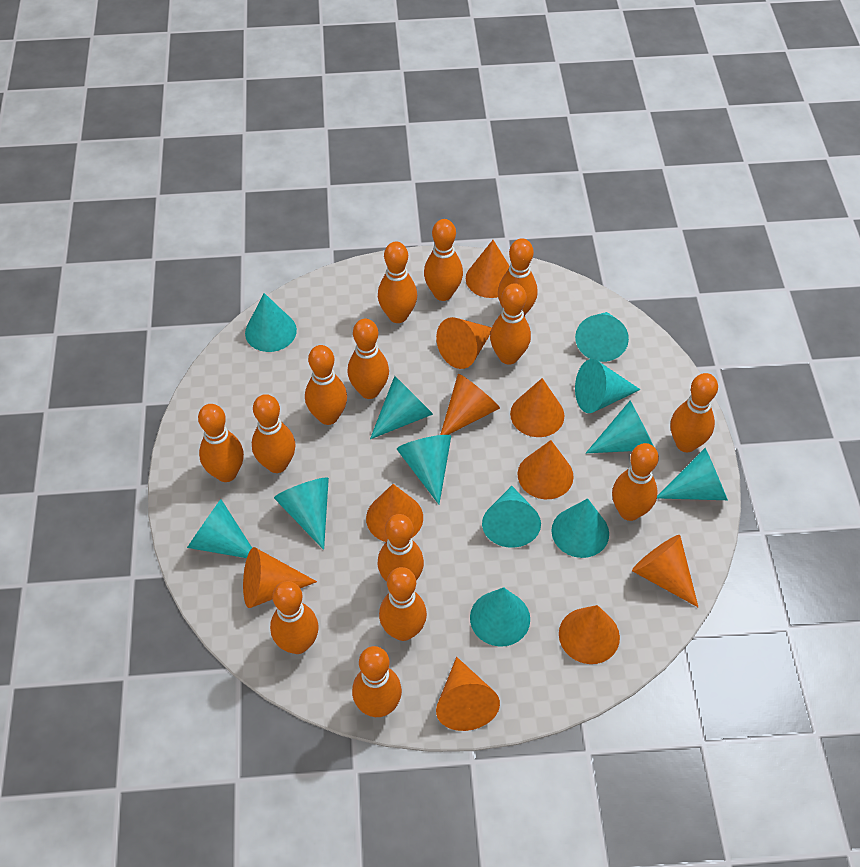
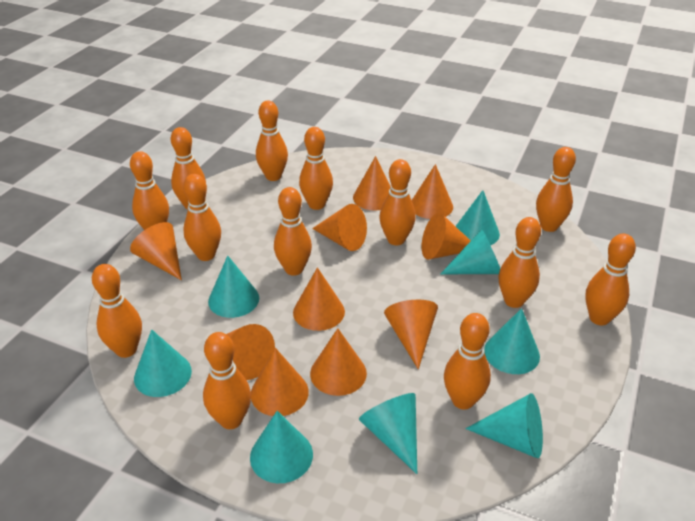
orange bowling pin: 14 -> 13
turquoise cone: 12 -> 8

